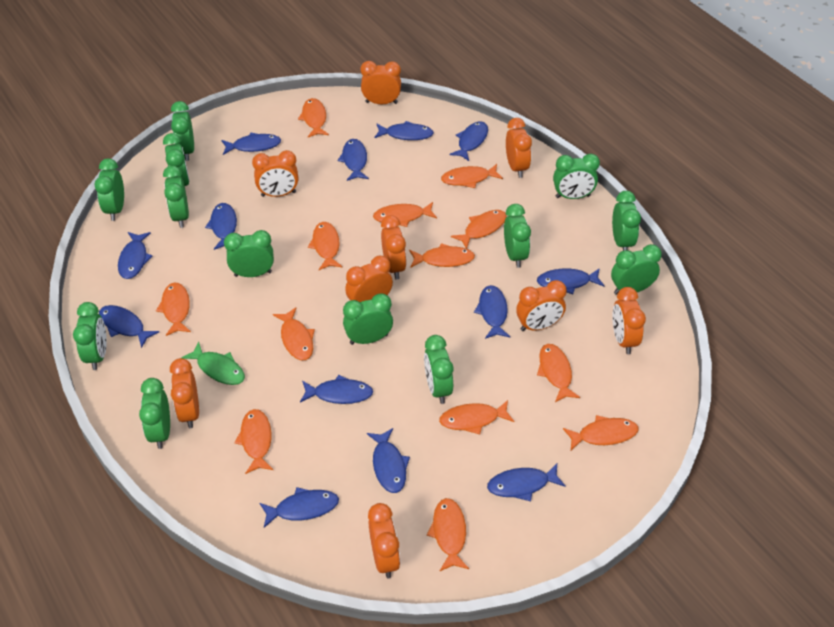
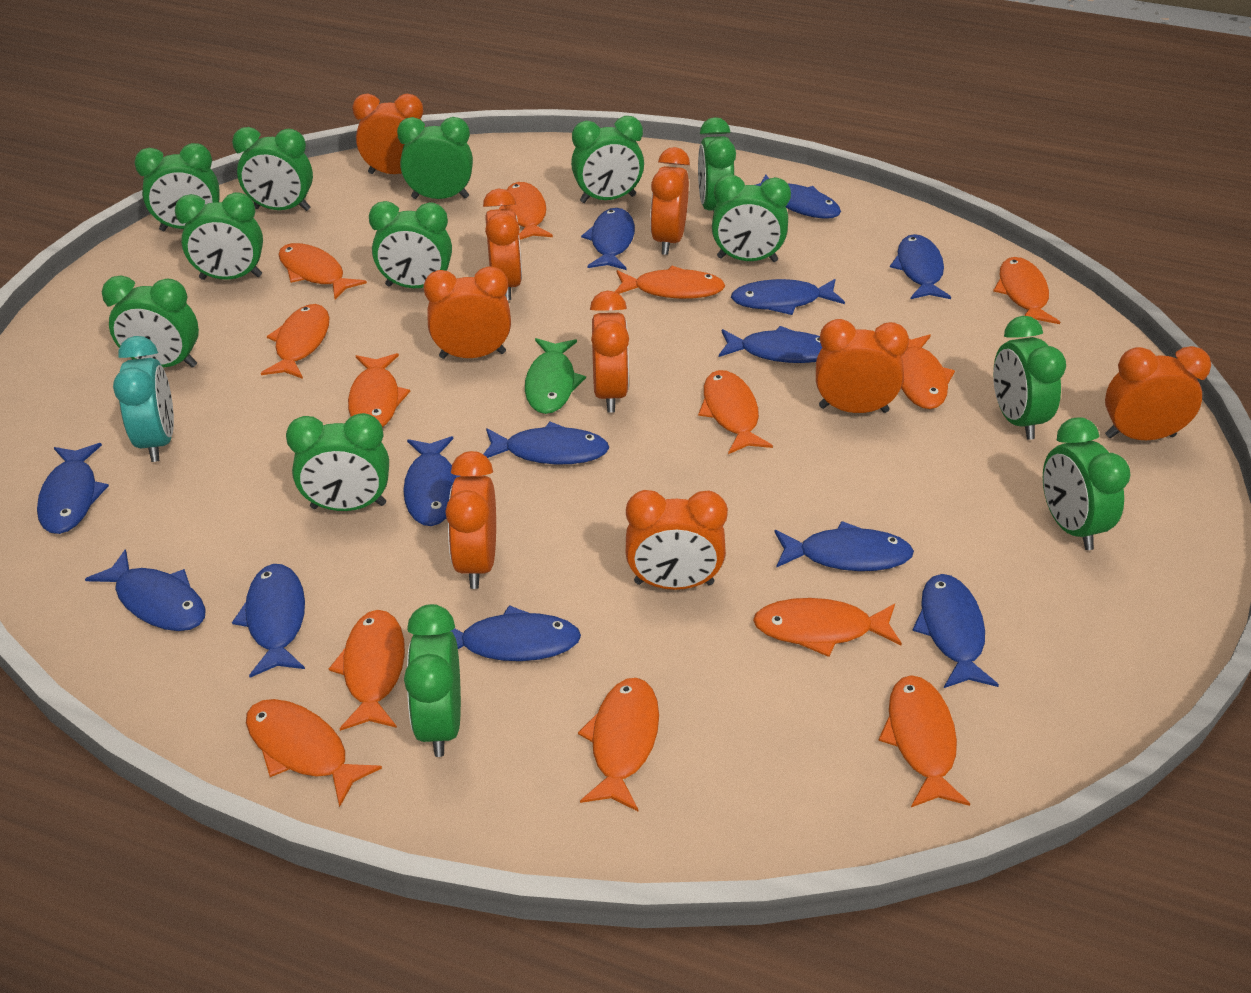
turquoise clock: 0 -> 1

